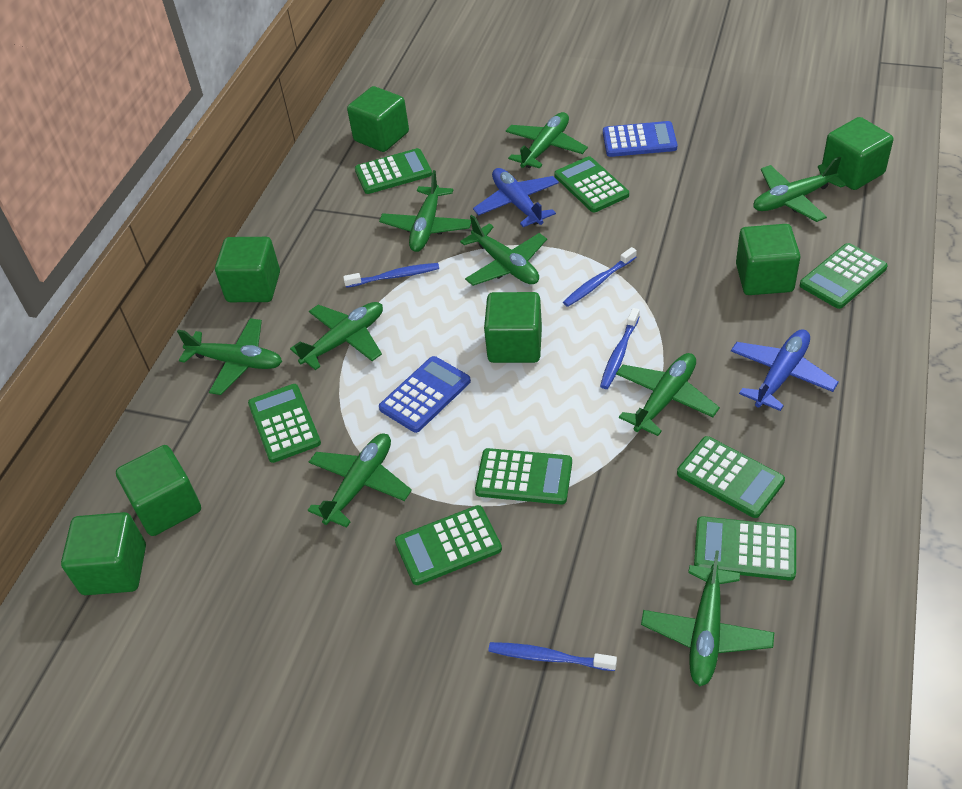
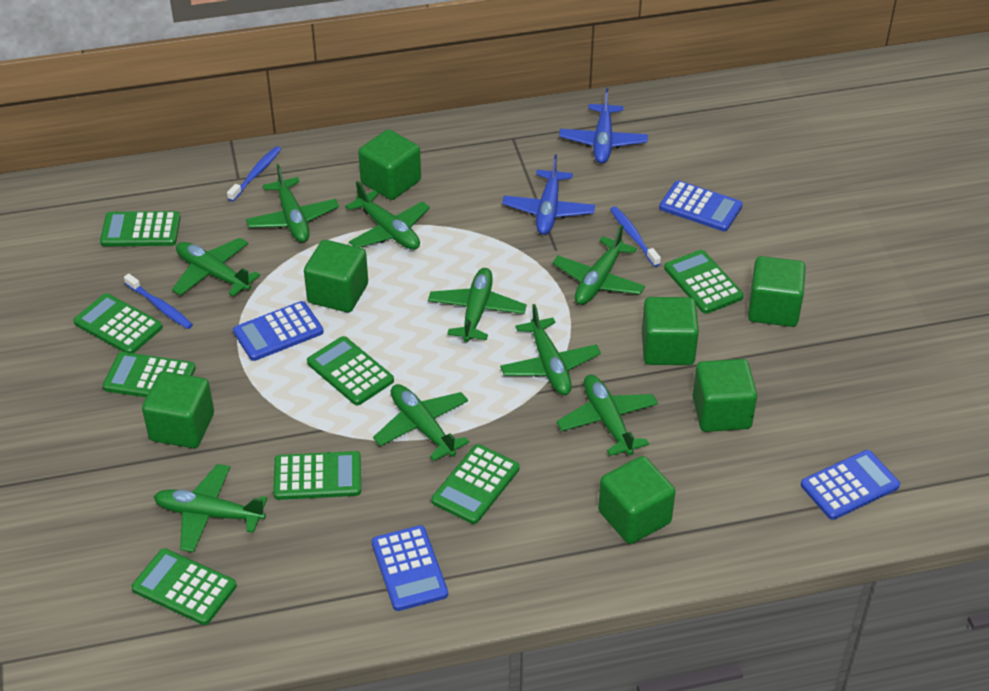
blue calculator: 2 -> 4
blue toothbrush: 4 -> 3

